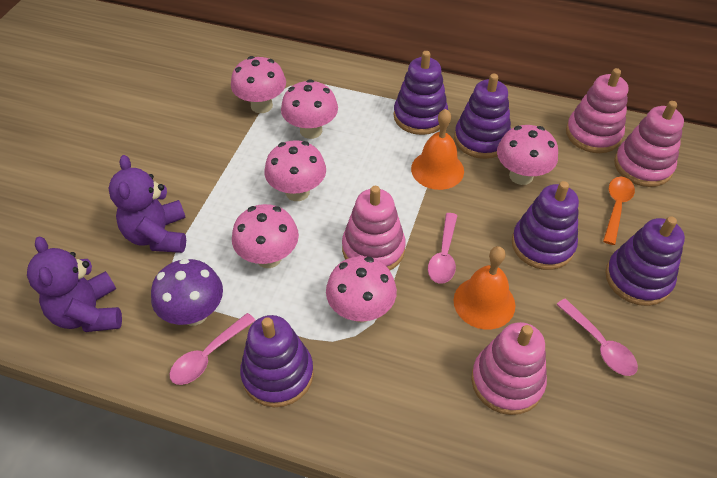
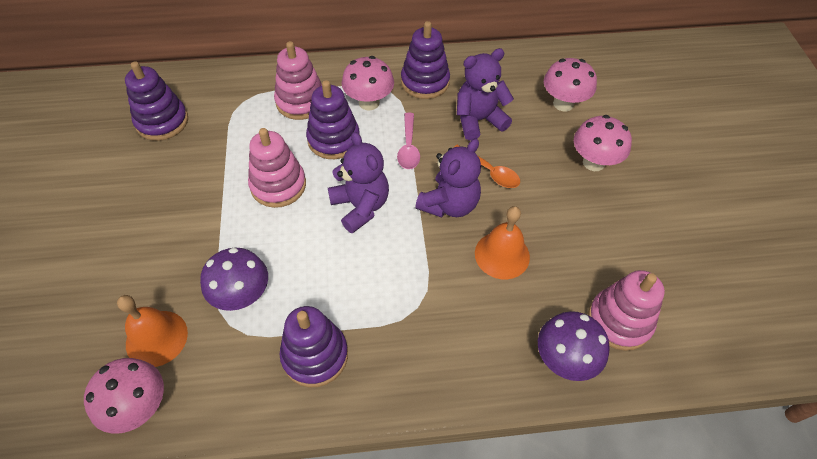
pink mushroom: 6 -> 4
pink spoon: 3 -> 1
pink stacking toy: 4 -> 3
purple mushroom: 1 -> 2
purple stacking toy: 5 -> 4
purple teddy bear: 2 -> 3

